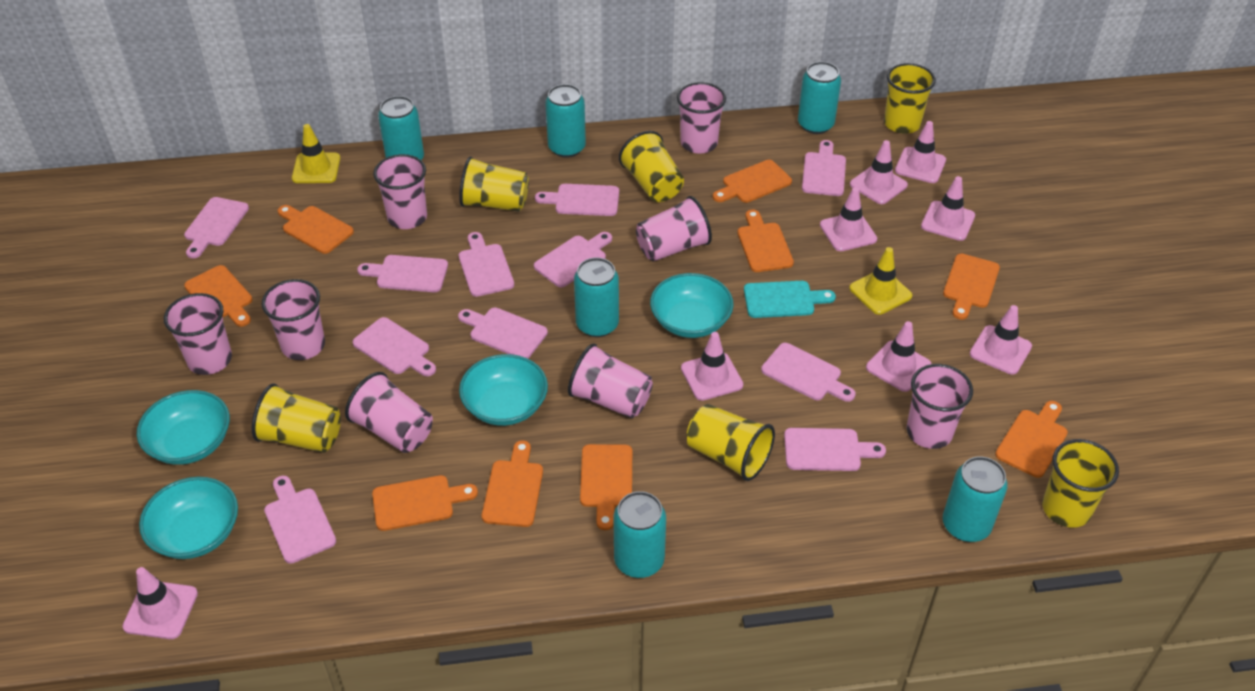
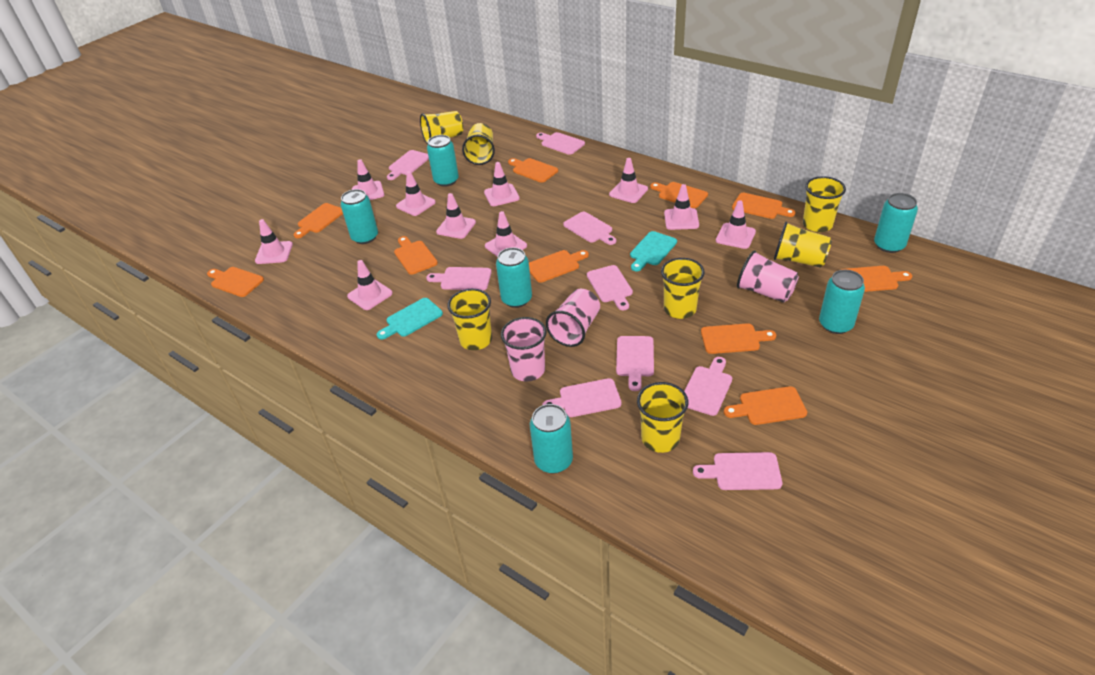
orange cutting board: 9 -> 10
pink cup: 8 -> 3
pink cutting board: 11 -> 9
pink traffic cone: 8 -> 10
turquoise bowl: 4 -> 0
turquoise cutting board: 1 -> 2
yellow cup: 6 -> 7
yellow traffic cone: 2 -> 0

